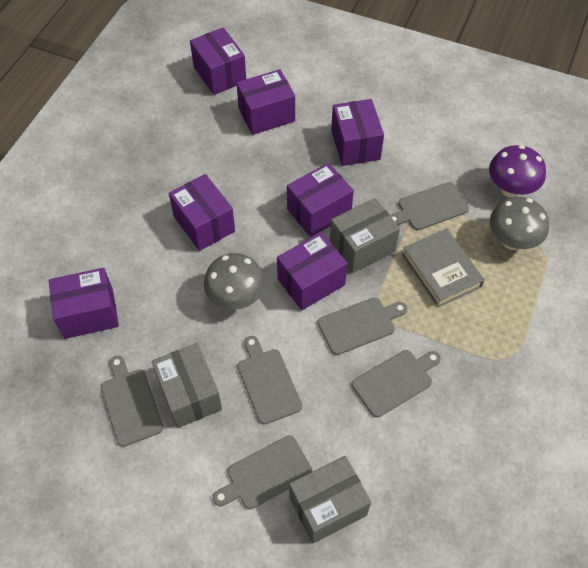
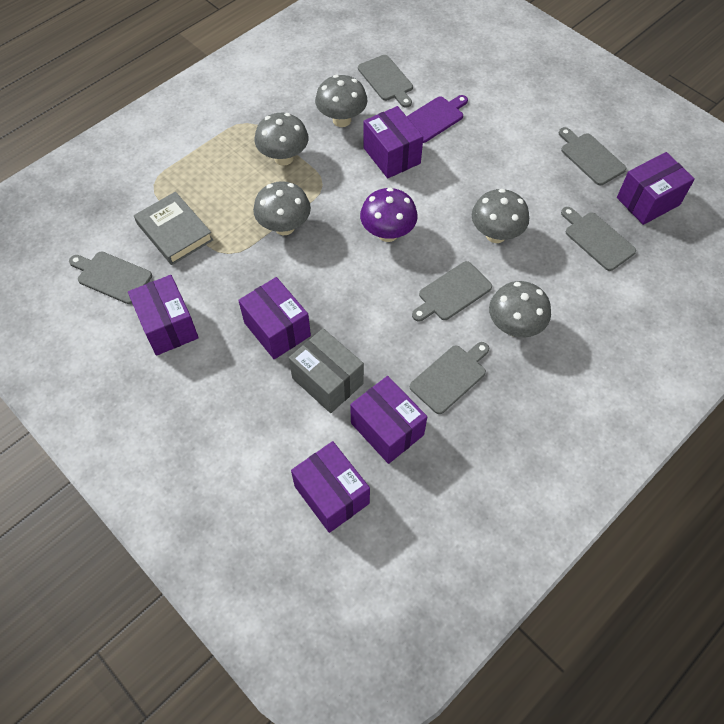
grey box: 3 -> 1
grey mushroom: 2 -> 5
purple box: 7 -> 6
purple cutting board: 0 -> 1

